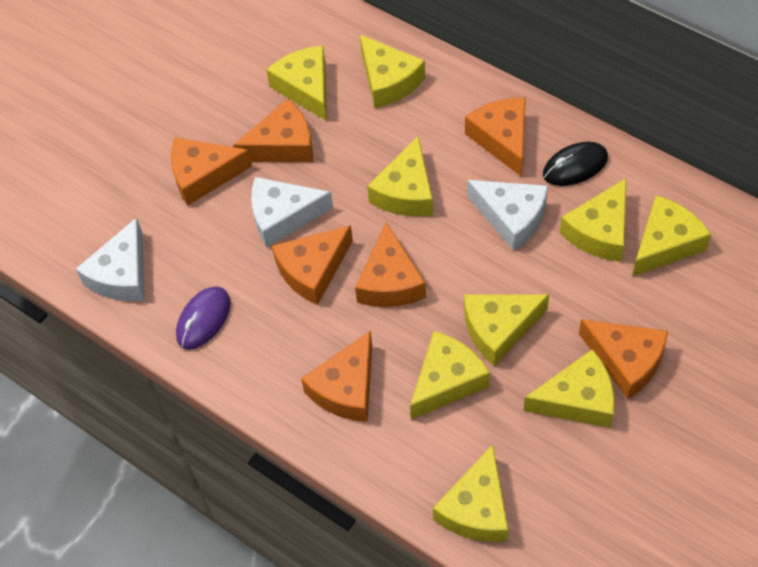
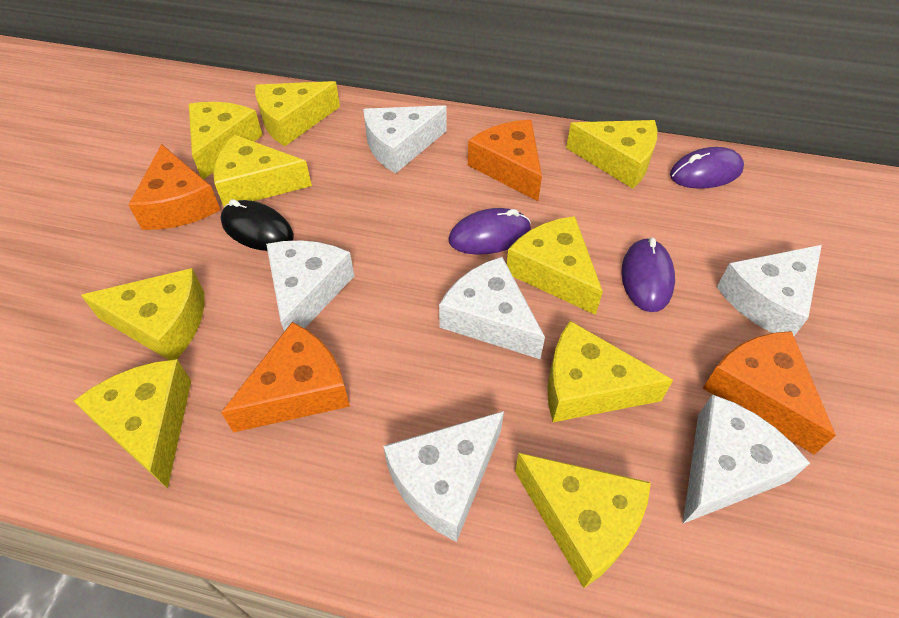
orange cheese: 7 -> 4
purple mouse: 1 -> 3
white cheese: 3 -> 6

